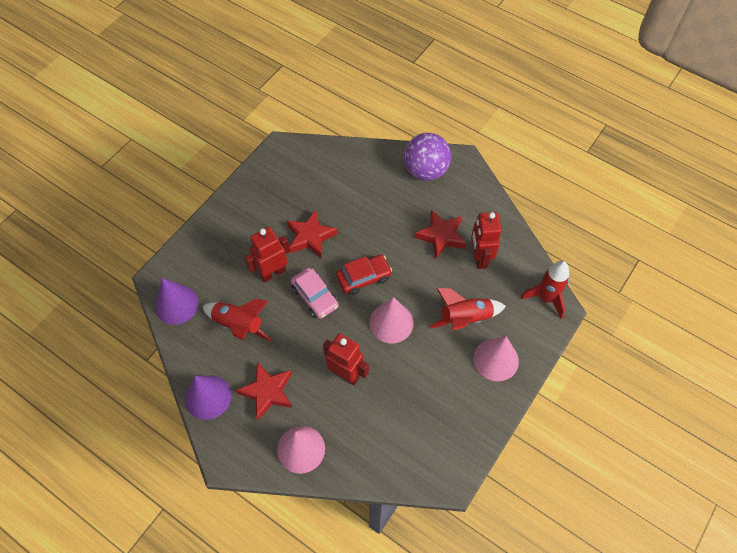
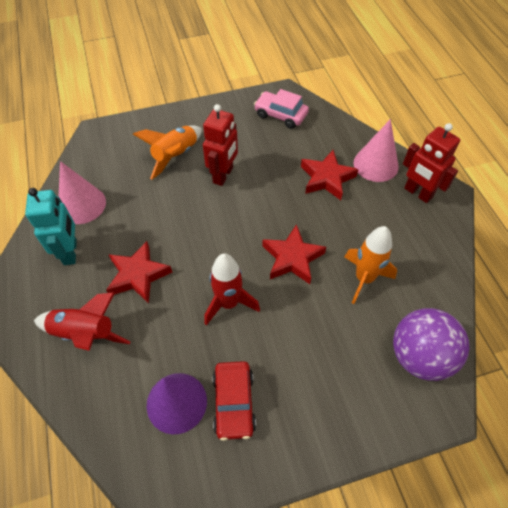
orange rocket: 0 -> 2
pink cone: 3 -> 2
purple cone: 2 -> 1
red robot: 3 -> 2
red rocket: 3 -> 2
turquoise robot: 0 -> 1

